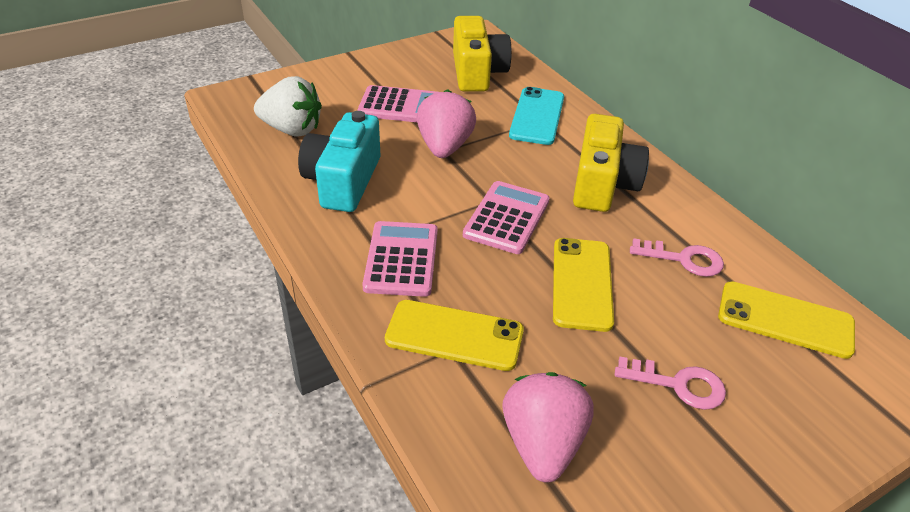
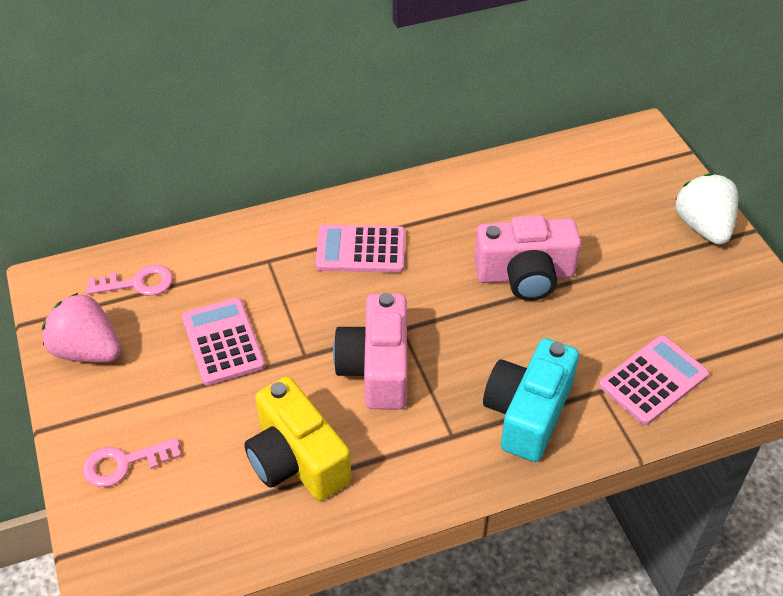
pink camera: 0 -> 2
pink strawberry: 2 -> 1
turquoise phone: 1 -> 0
yellow camera: 2 -> 1
yellow phone: 3 -> 0

